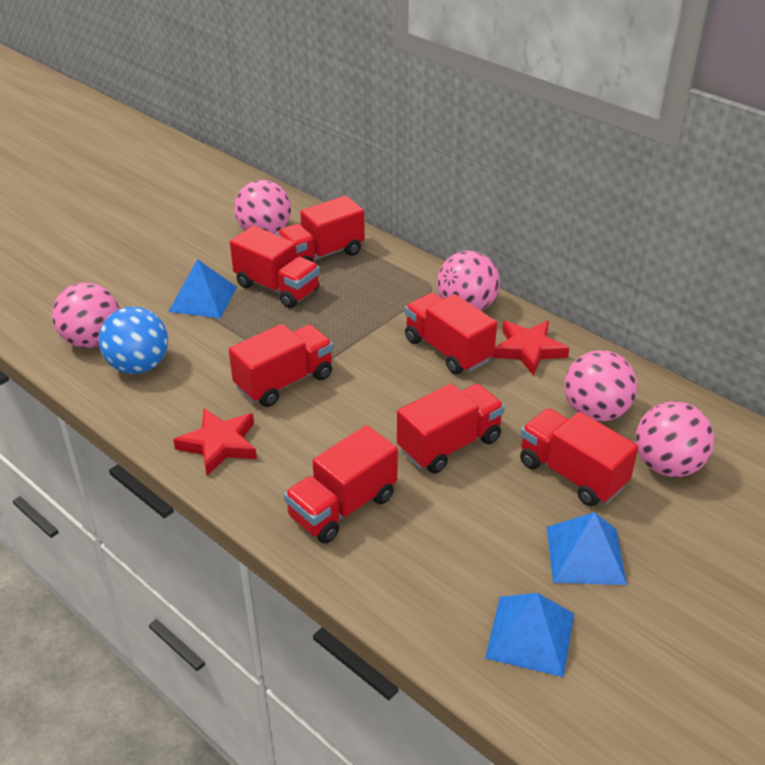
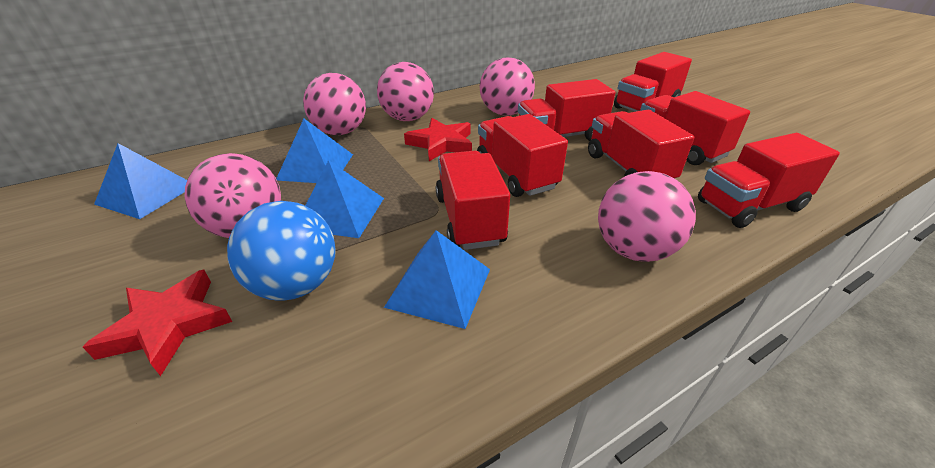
blue pyramid: 3 -> 4

